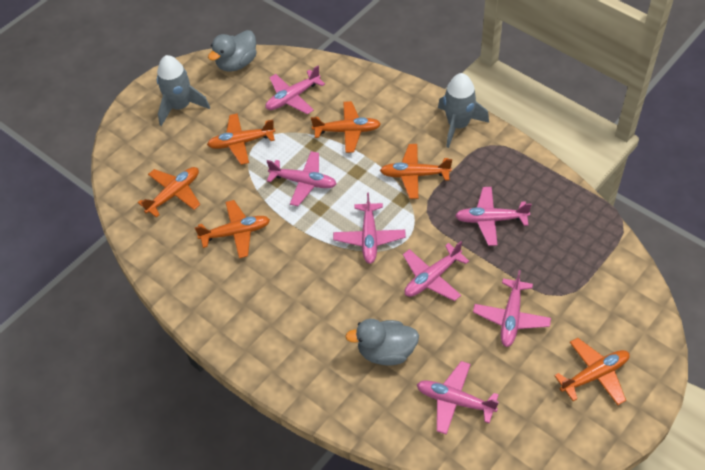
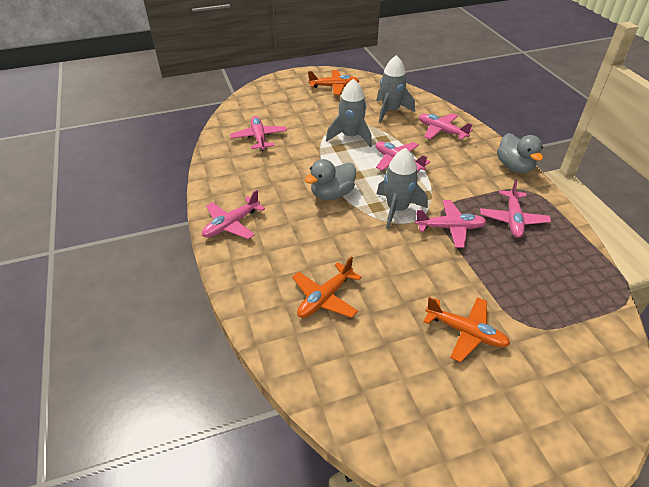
grey rocket: 2 -> 3
orange plane: 6 -> 3
pink plane: 7 -> 6

